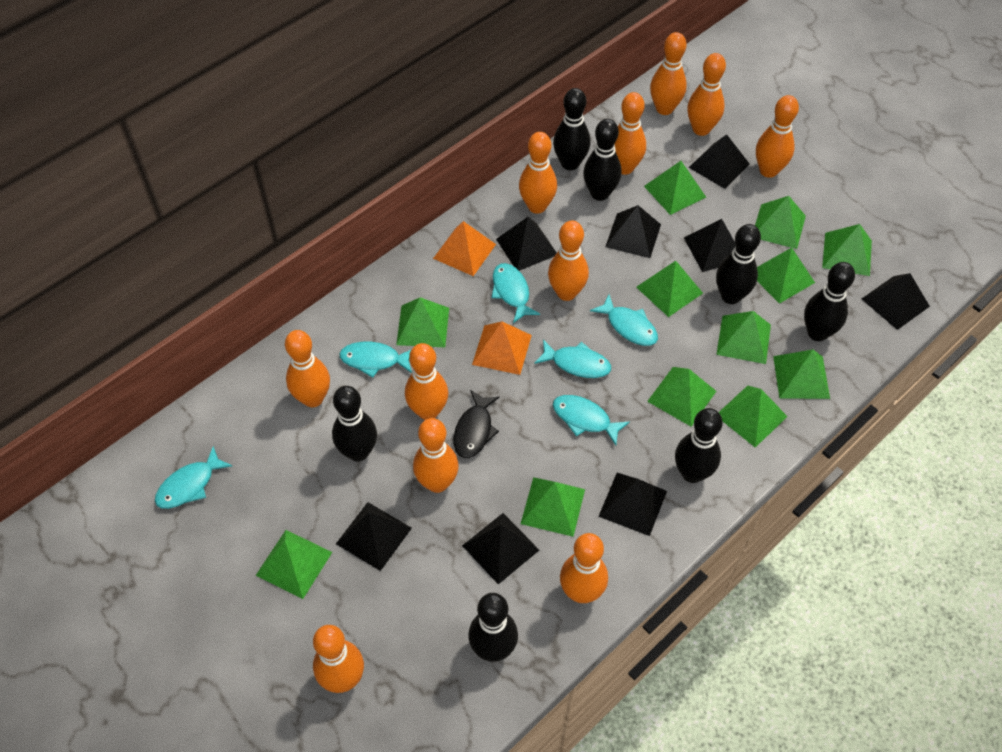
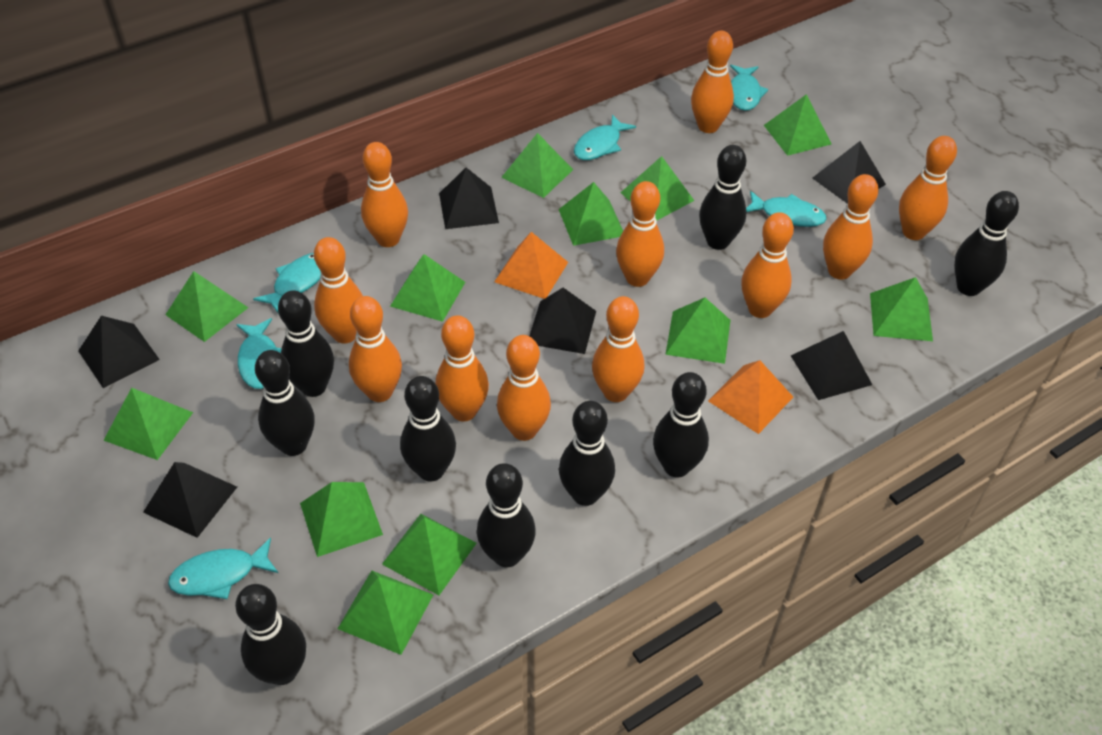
black bowling pin: 7 -> 9
black fish: 1 -> 0
black pyramid: 8 -> 6

